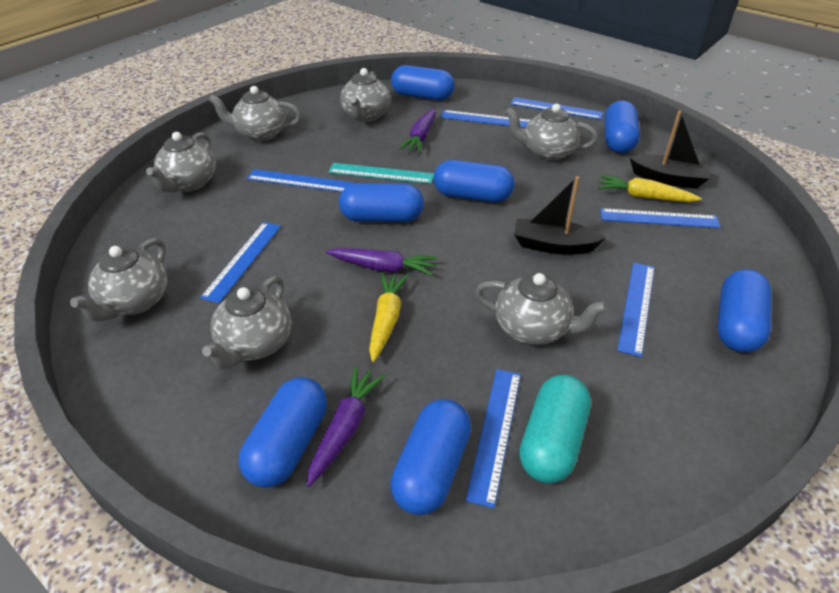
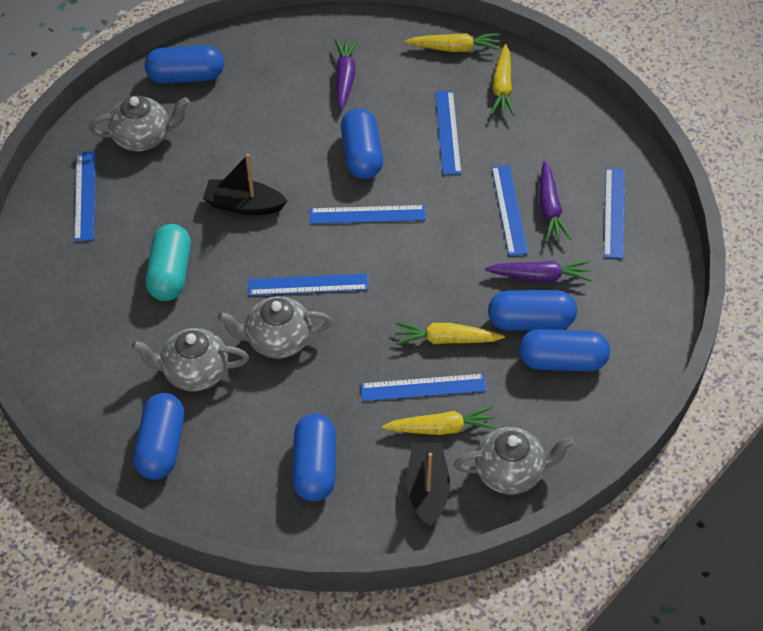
blue capsule: 7 -> 6
grey teapot: 7 -> 4
turquoise ruler: 1 -> 0
yellow carrot: 2 -> 4

